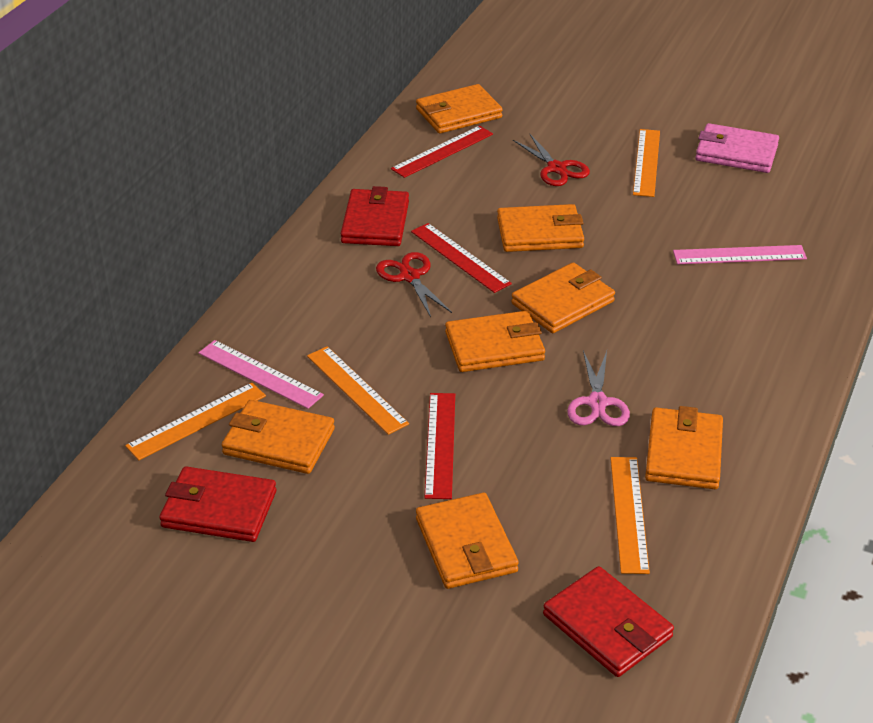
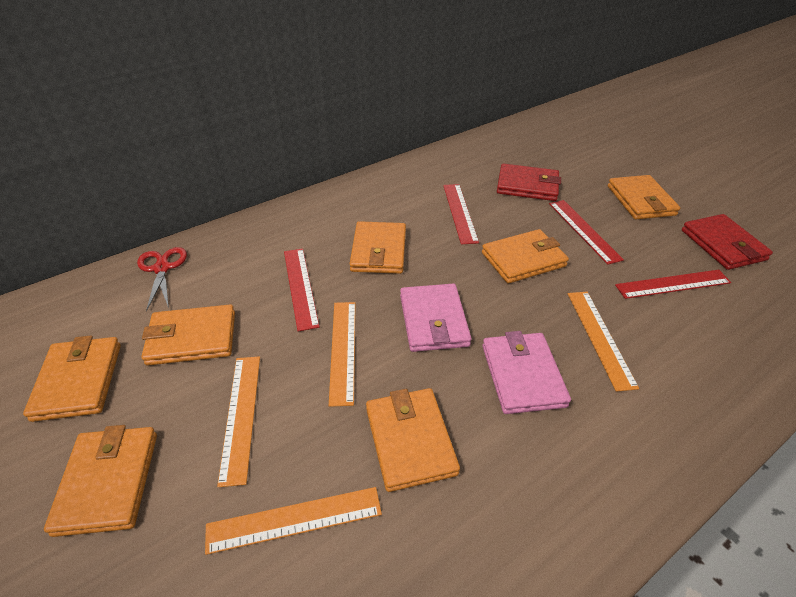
pink ruler: 2 -> 0
pink scissors: 1 -> 0
pink wallet: 1 -> 2
red ruler: 3 -> 4
red scissors: 2 -> 1
red wallet: 3 -> 2

